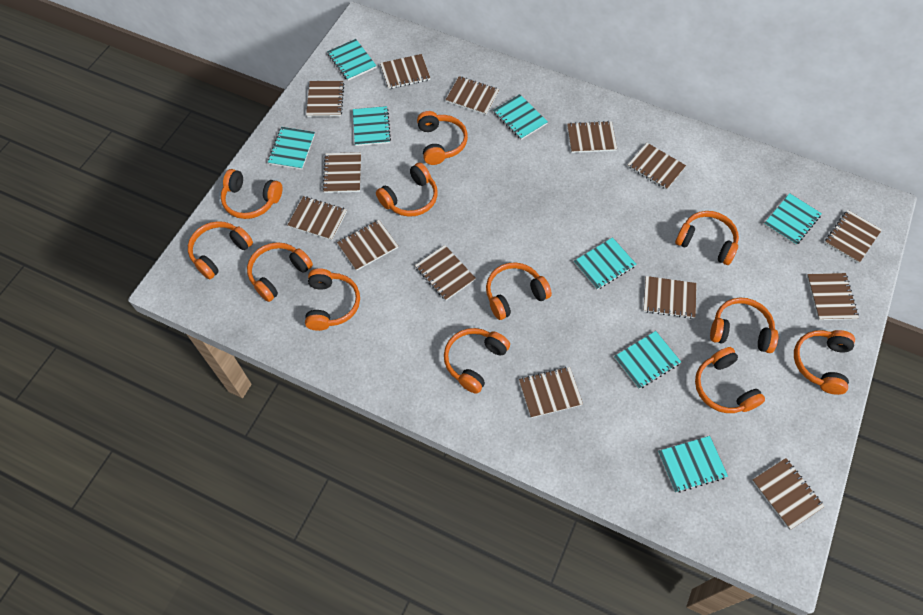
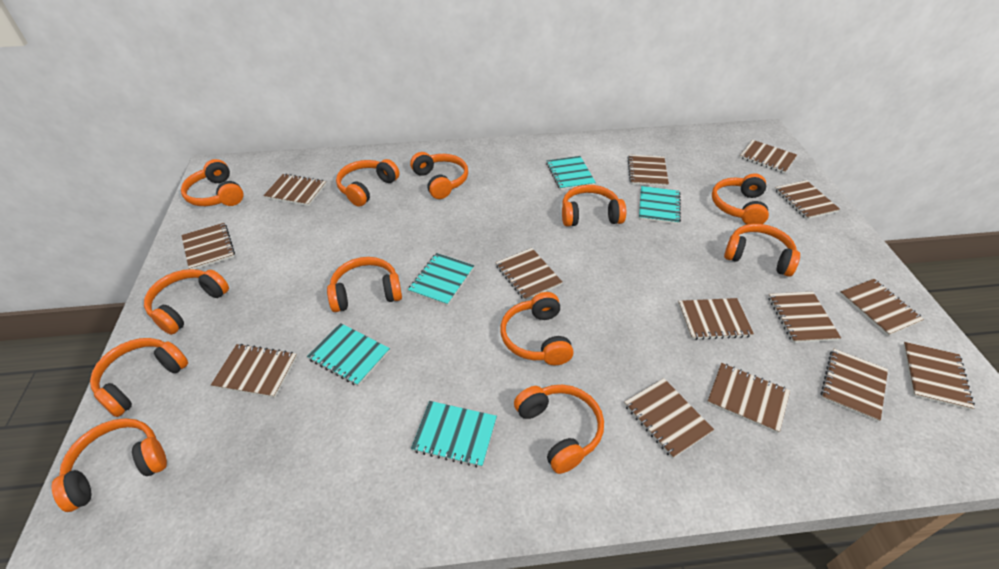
turquoise notebook: 8 -> 5

